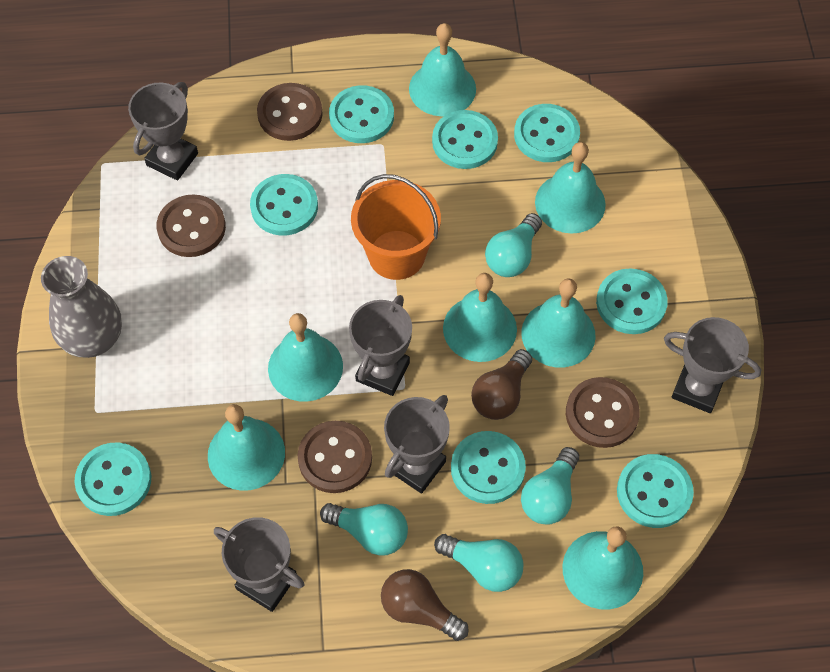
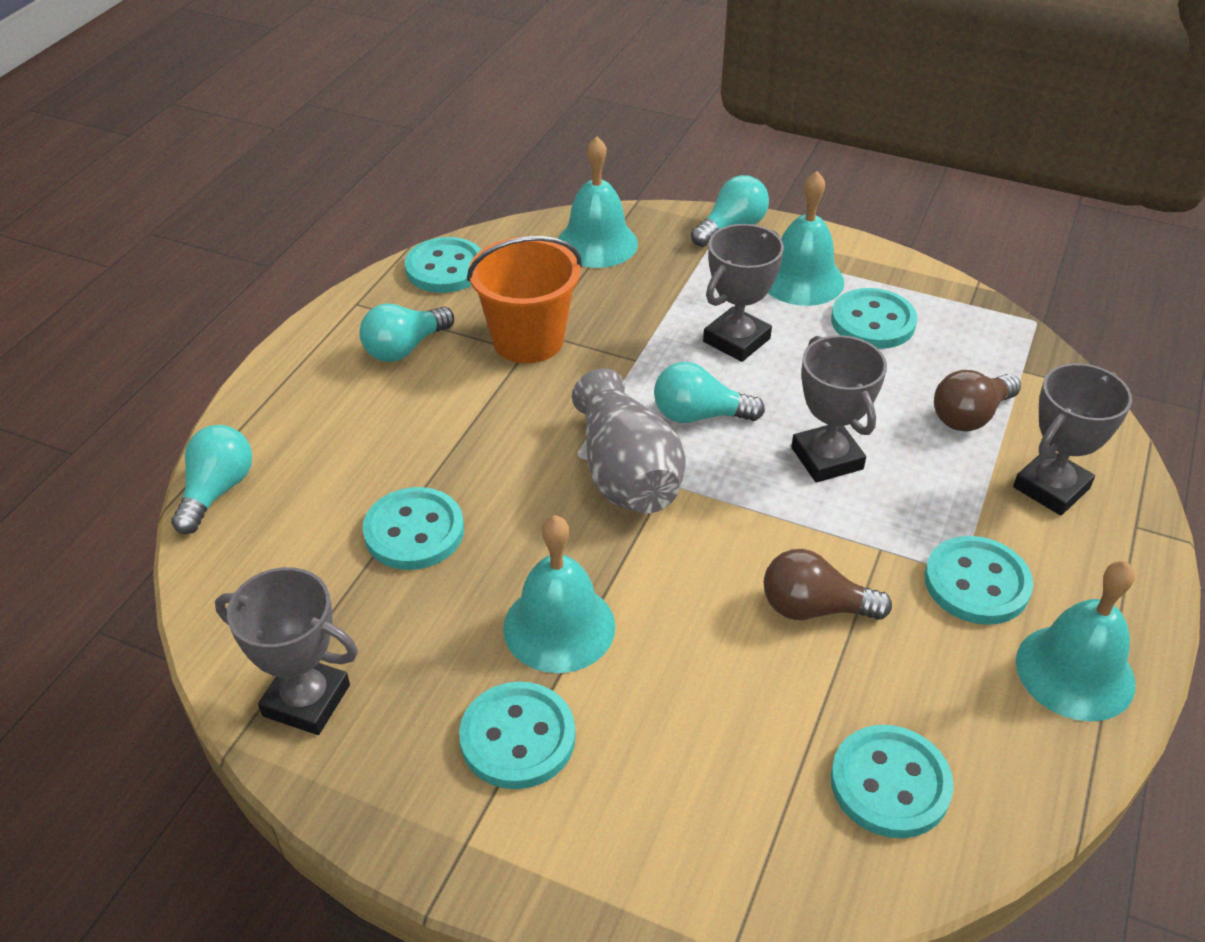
brown button: 4 -> 0
grey trophy: 5 -> 4
turquoise bell: 7 -> 4
turquoise button: 8 -> 6

